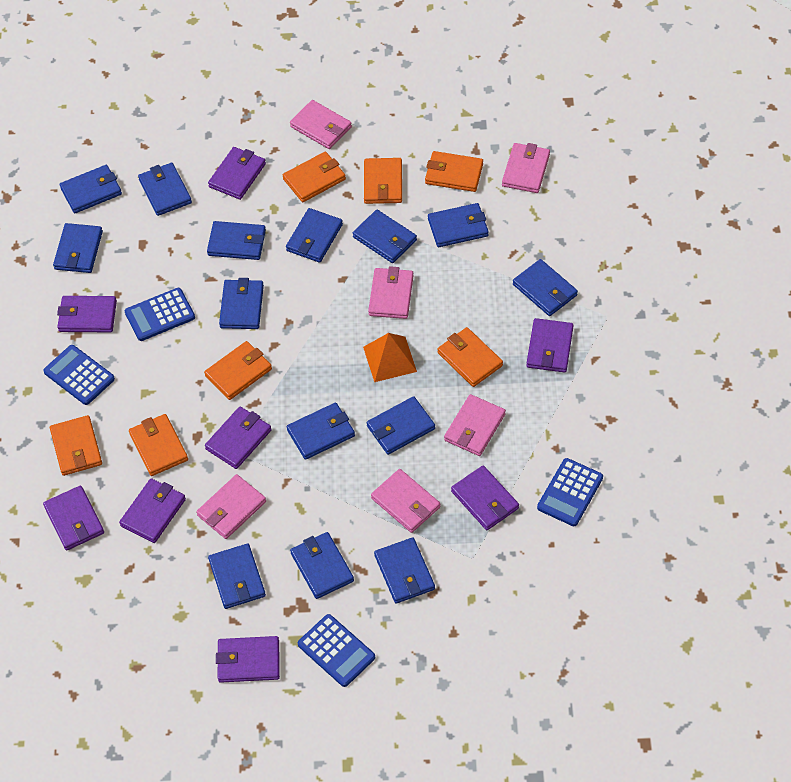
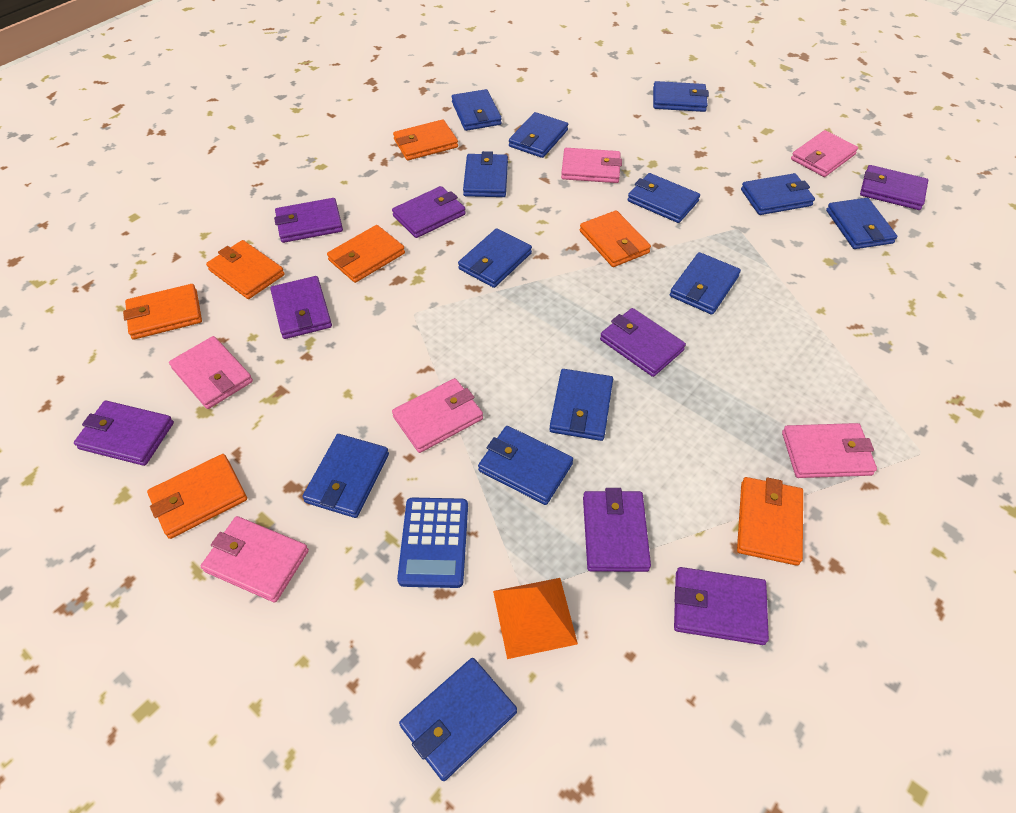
blue calculator: 4 -> 1
blue wallet: 14 -> 13

